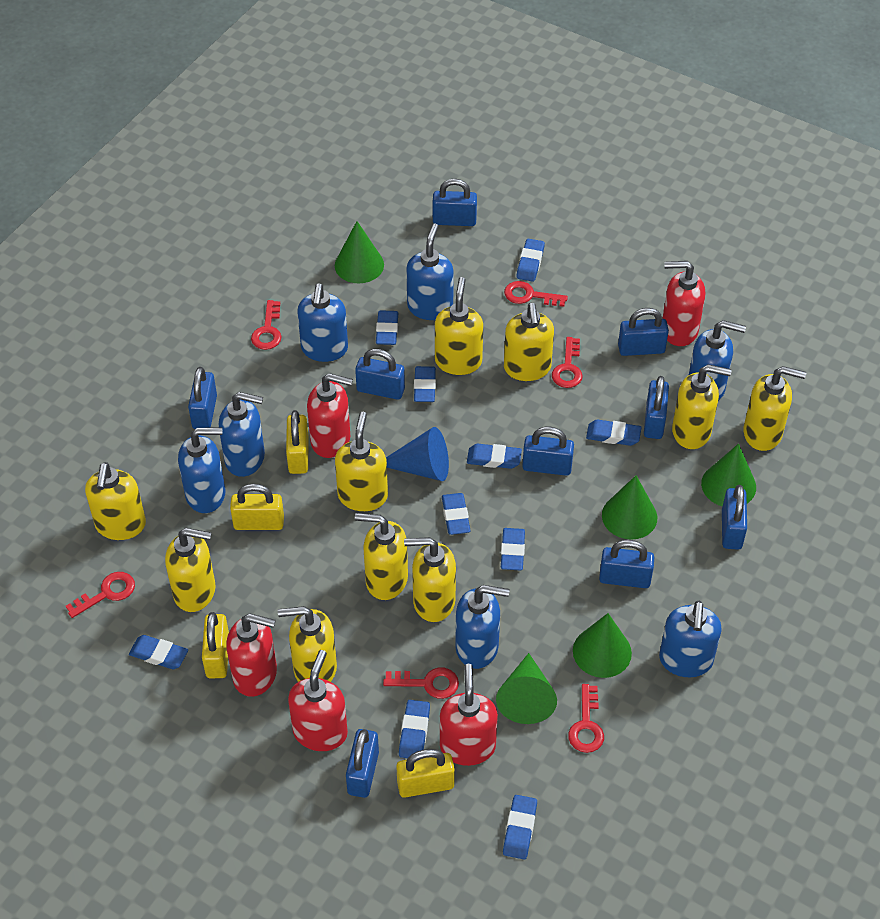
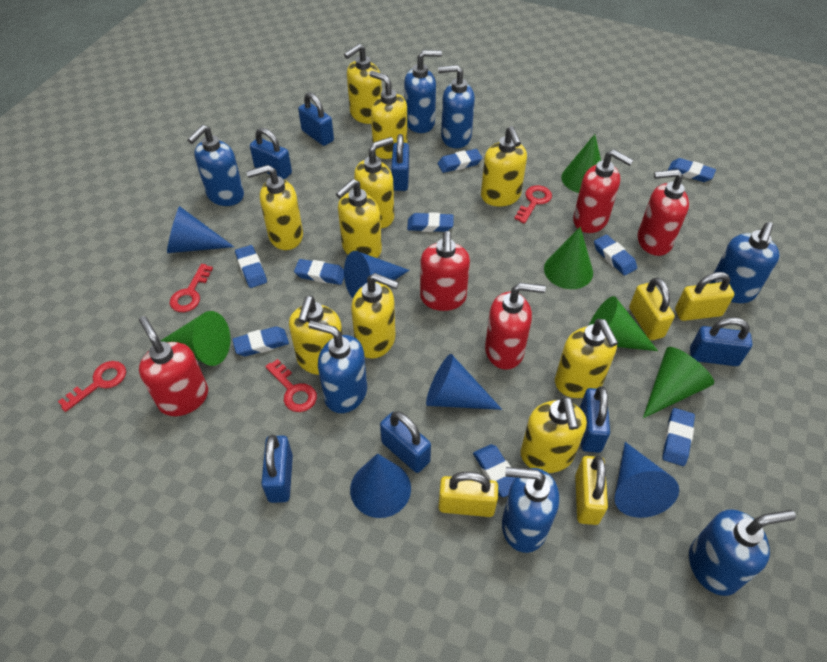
blue cone: 1 -> 5
blue eraser: 10 -> 9
blue padlock: 9 -> 7
red key: 6 -> 4

